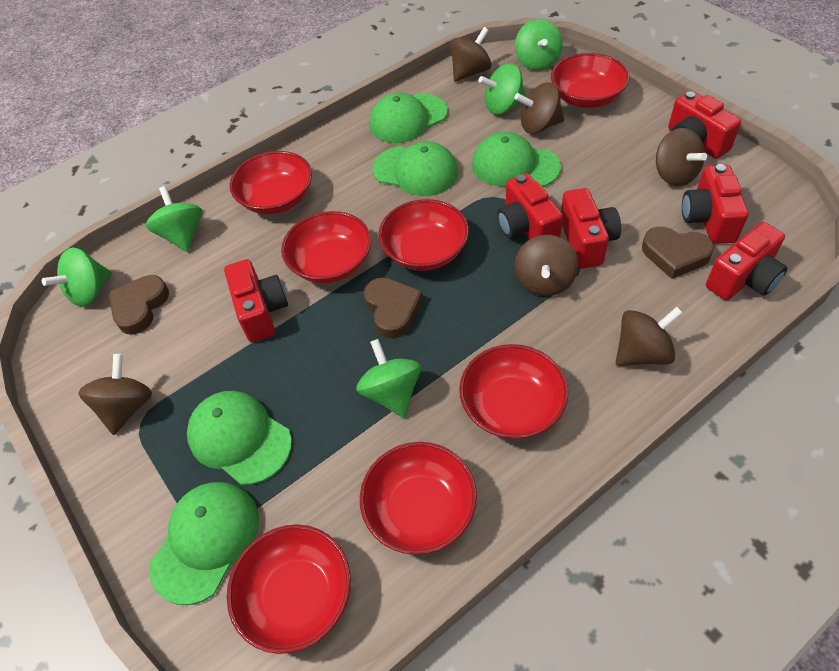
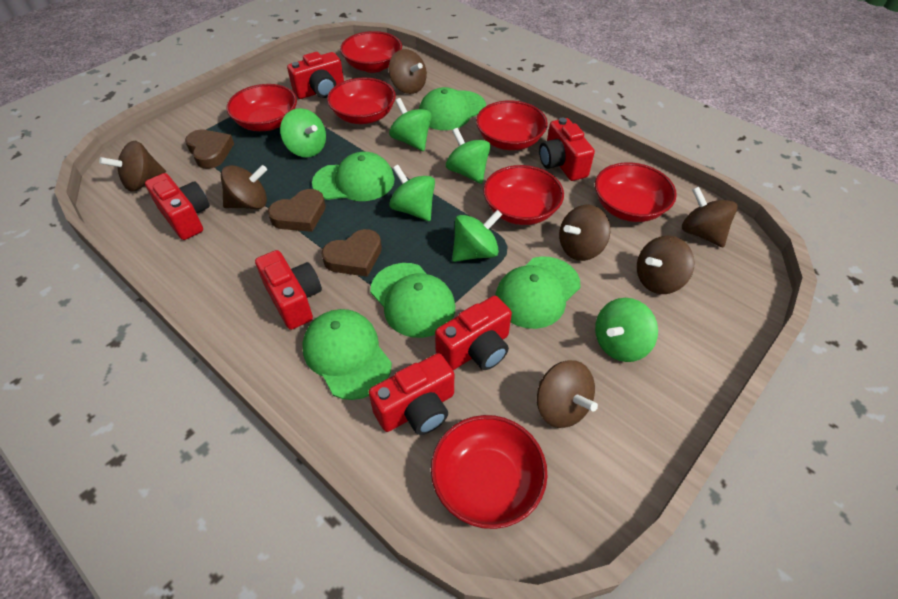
brown spinning top: 6 -> 7
green spinning top: 5 -> 6

